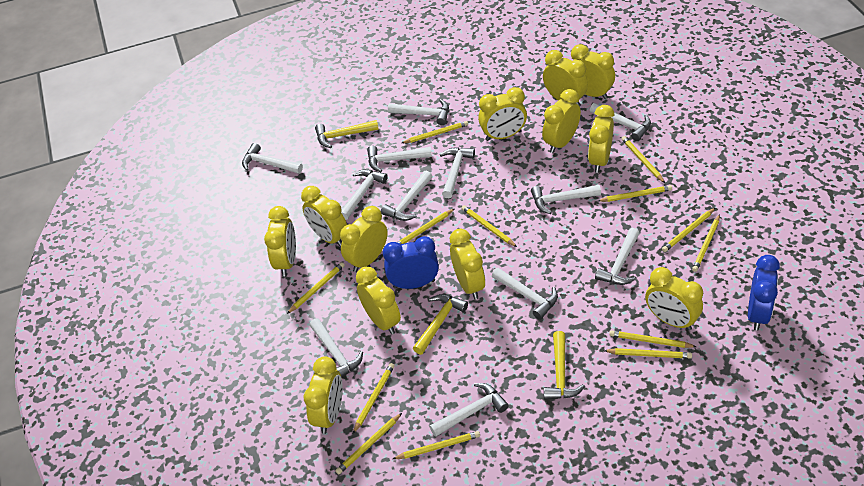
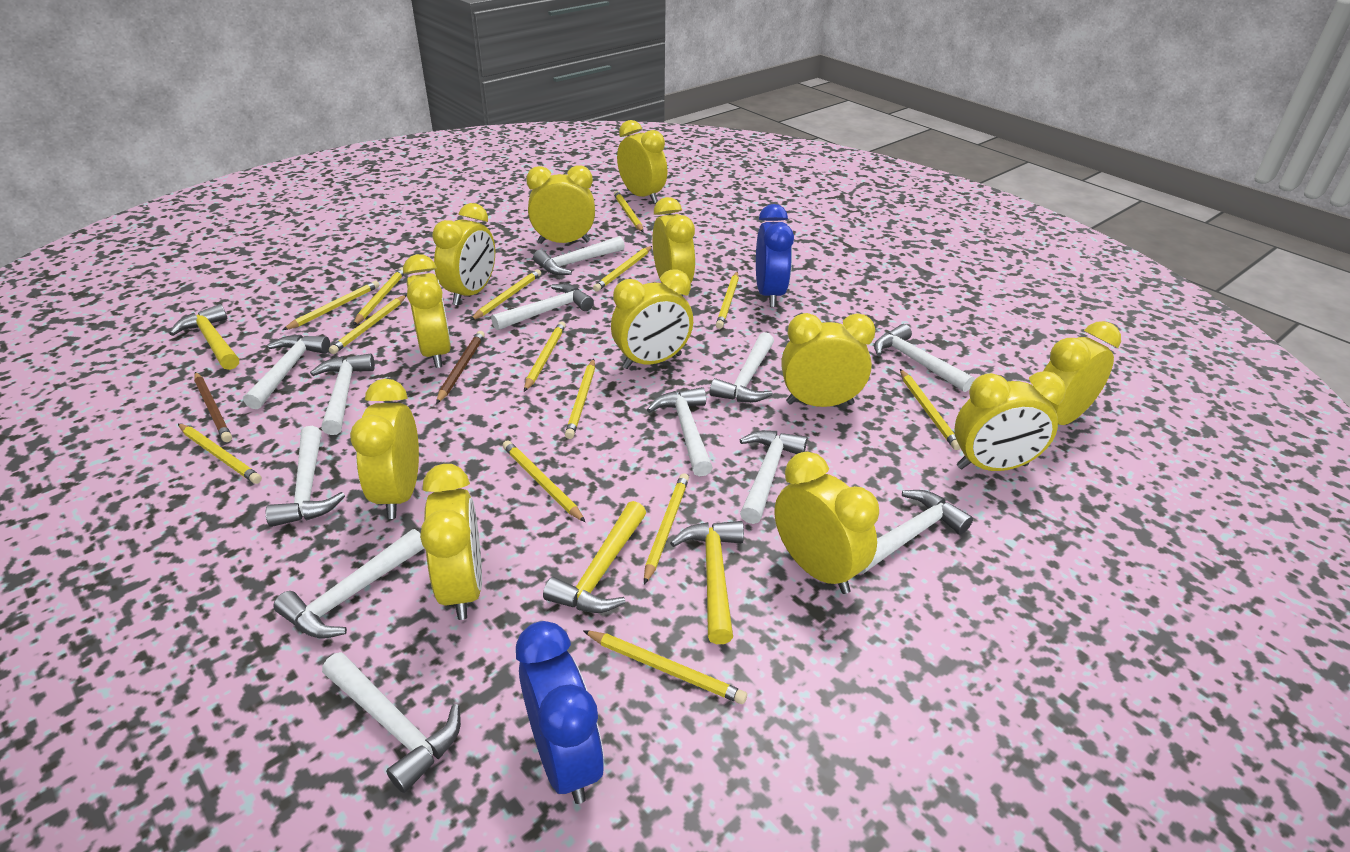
brown pencil: 0 -> 2
yellow pencil: 13 -> 14

